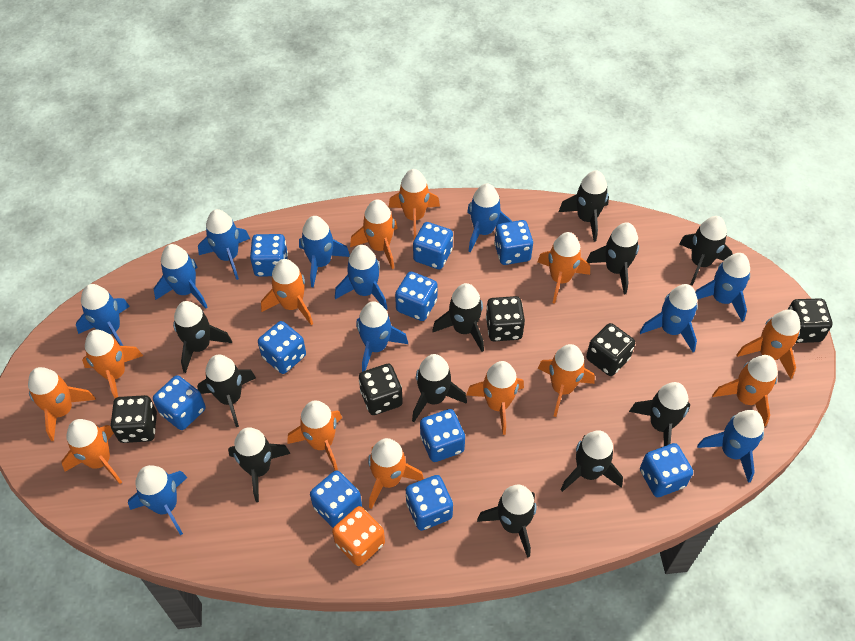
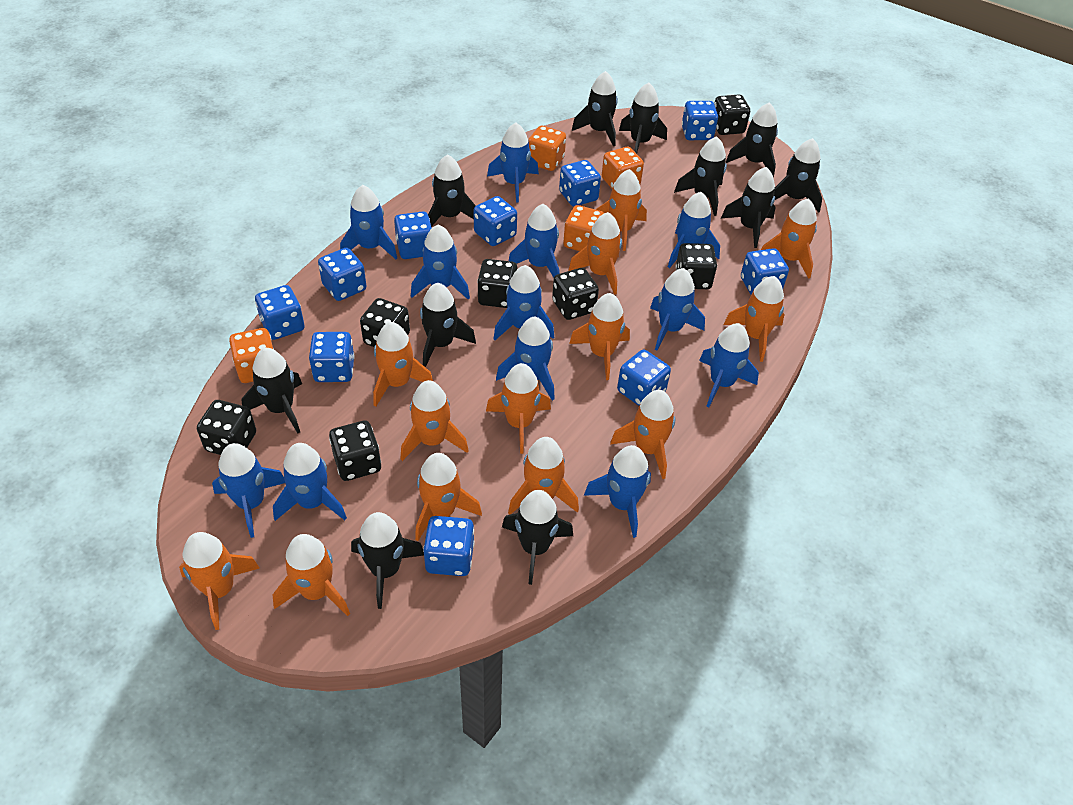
black dice: 5 -> 7
blue rocket: 11 -> 12
orange dice: 1 -> 4

